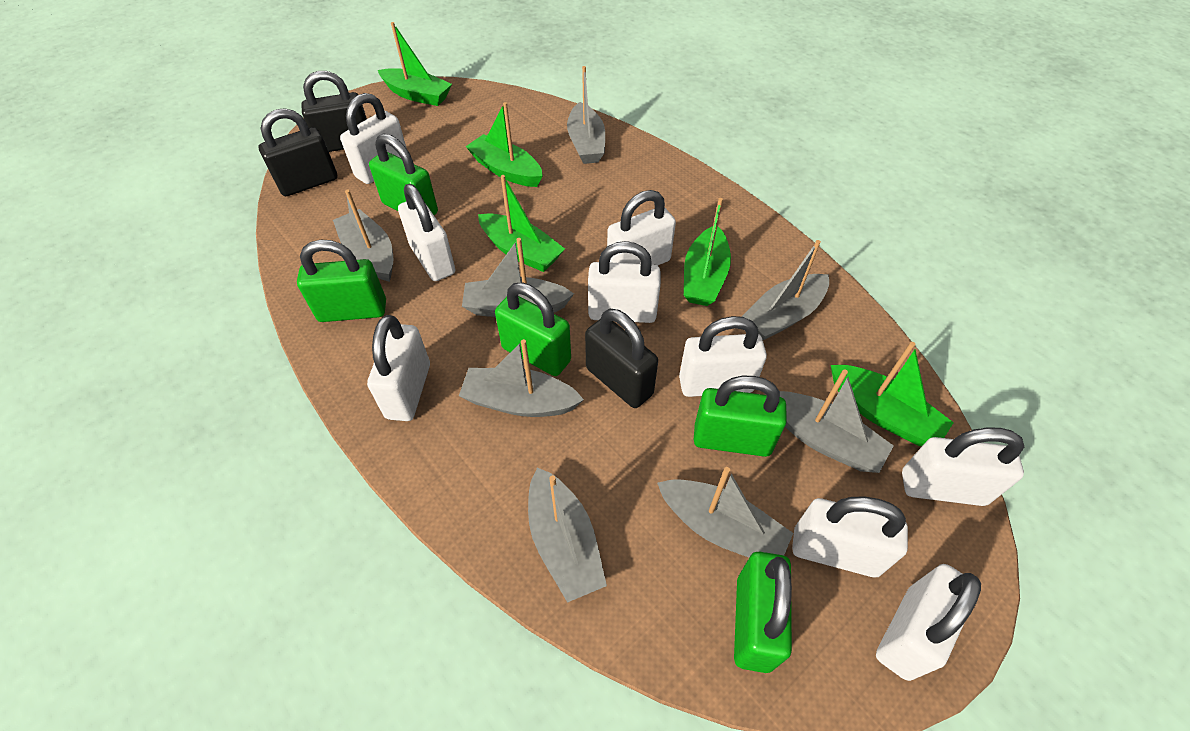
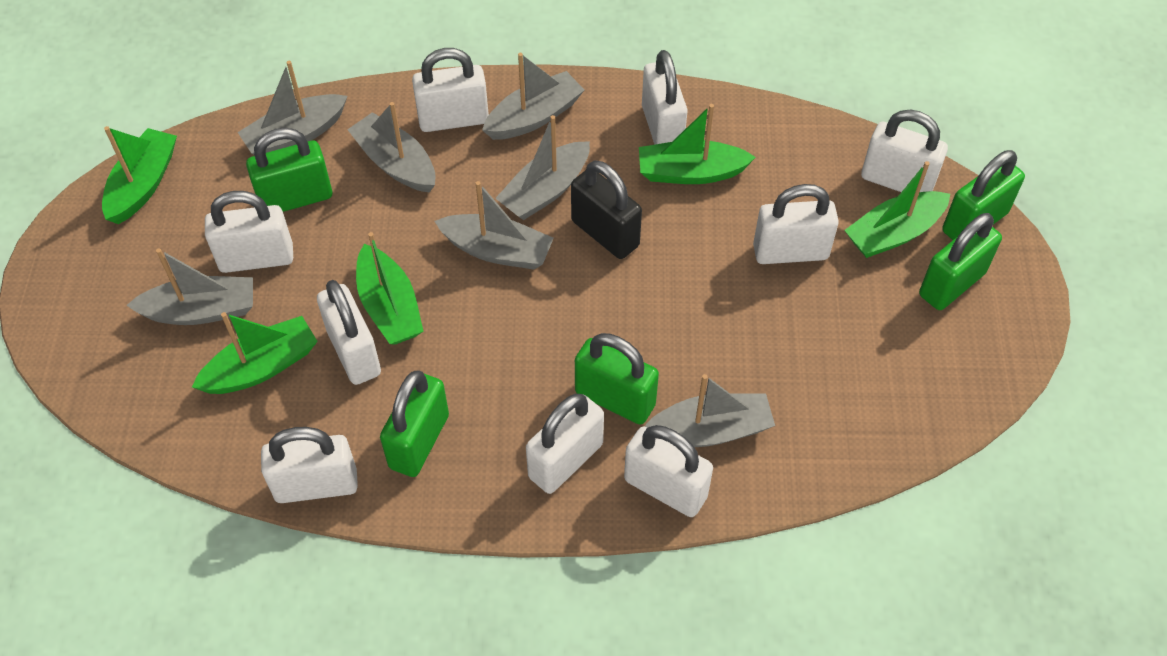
black padlock: 3 -> 1
grey boat: 8 -> 7

